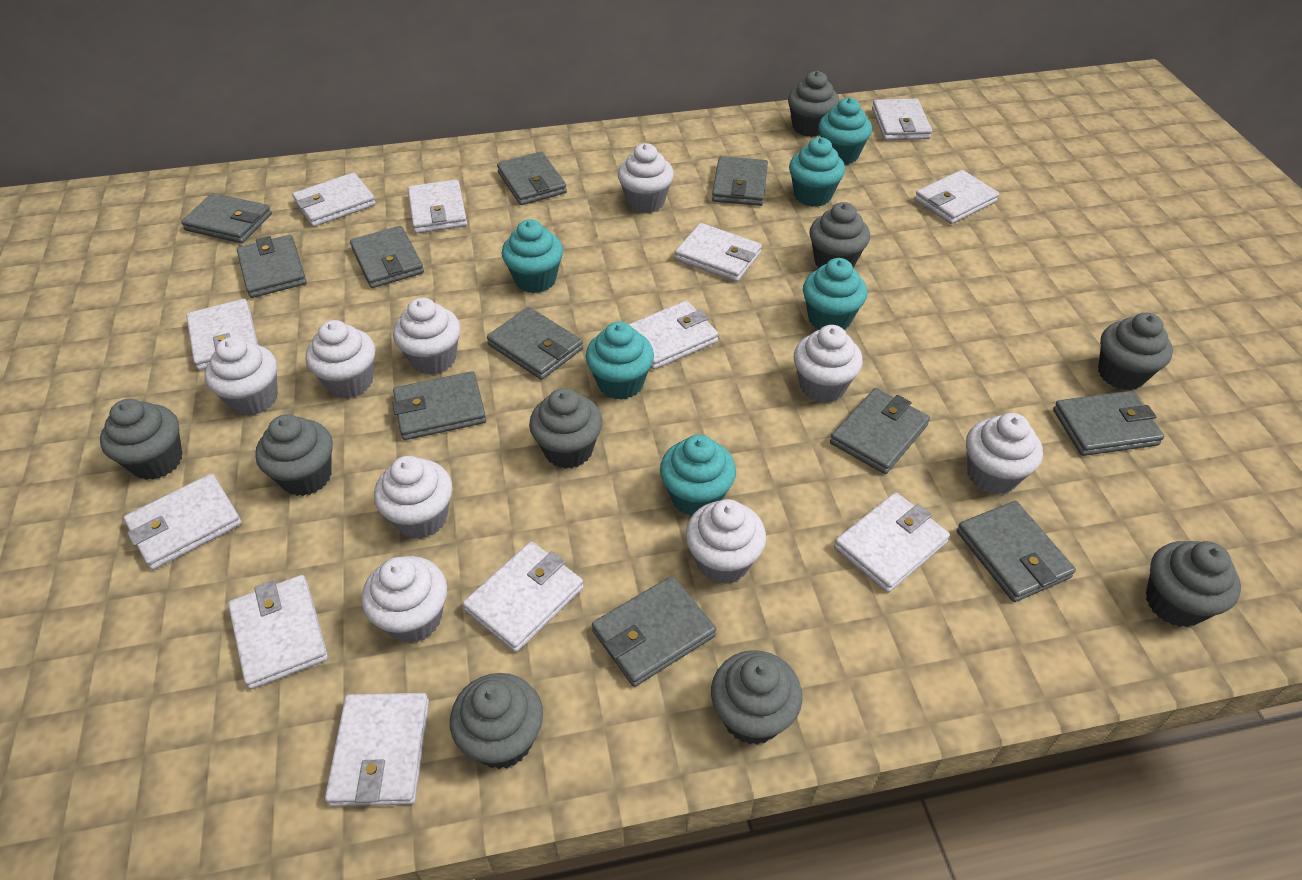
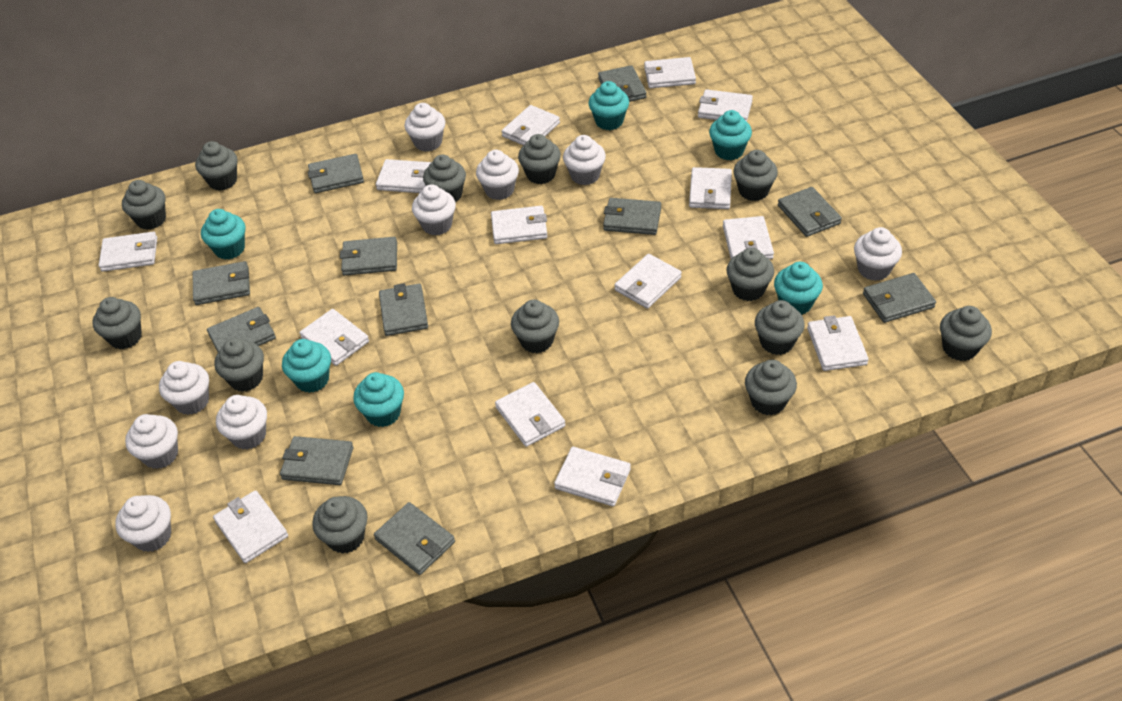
grey cupcake: 9 -> 13
white wallet: 12 -> 14

